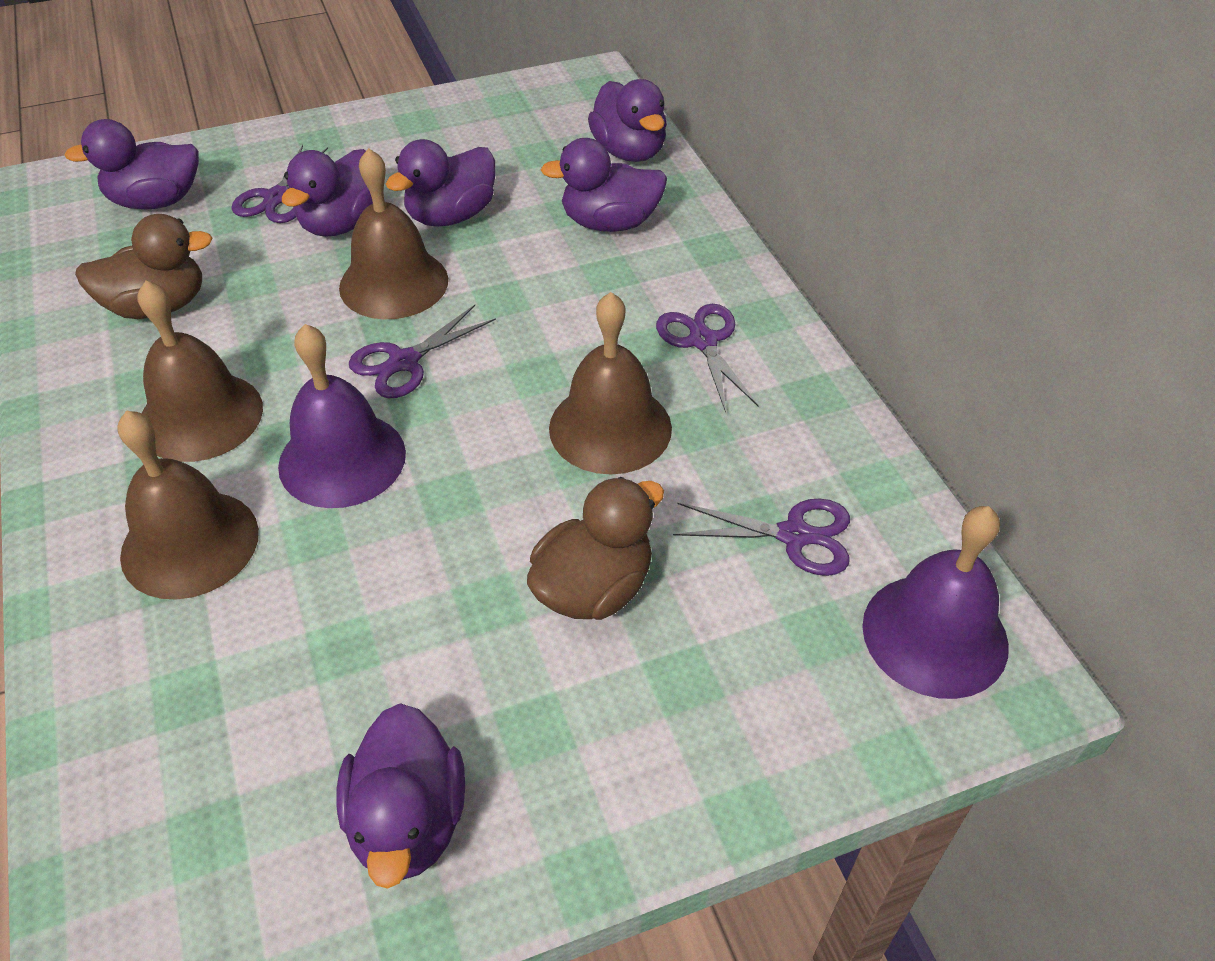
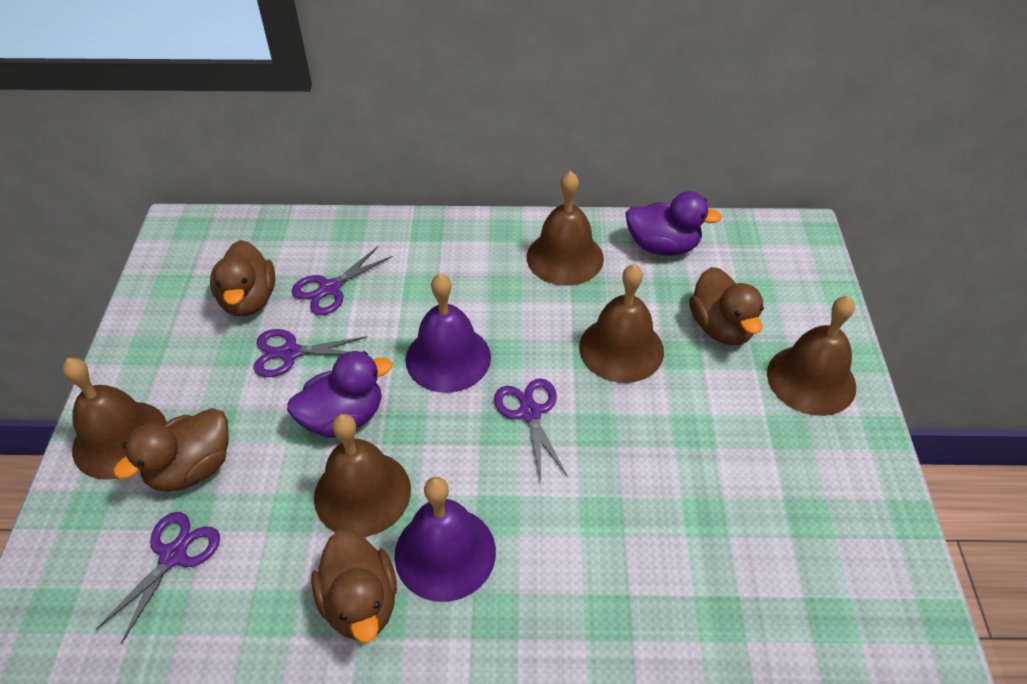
brown bell: 4 -> 5
brown duck: 2 -> 4
purple duck: 6 -> 2

